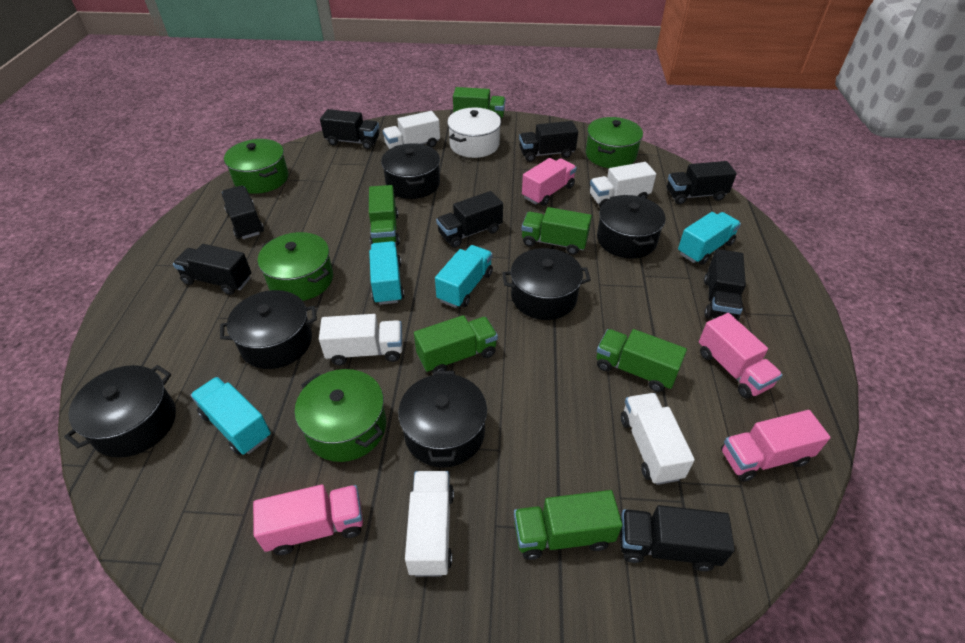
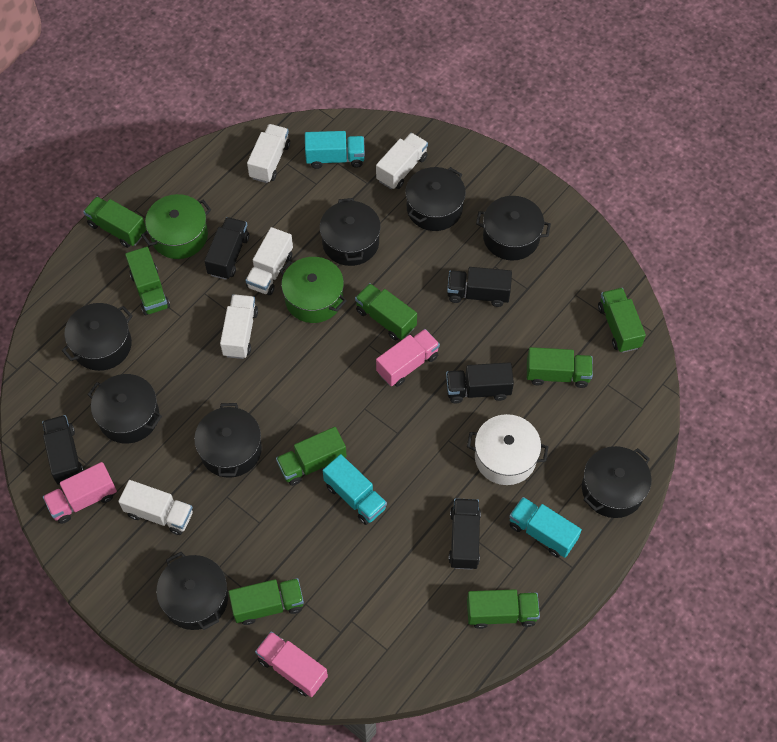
black pot: 6 -> 8
black truck: 8 -> 5
green pot: 4 -> 2
green truck: 6 -> 8
pink truck: 4 -> 3
turquoise truck: 4 -> 3

